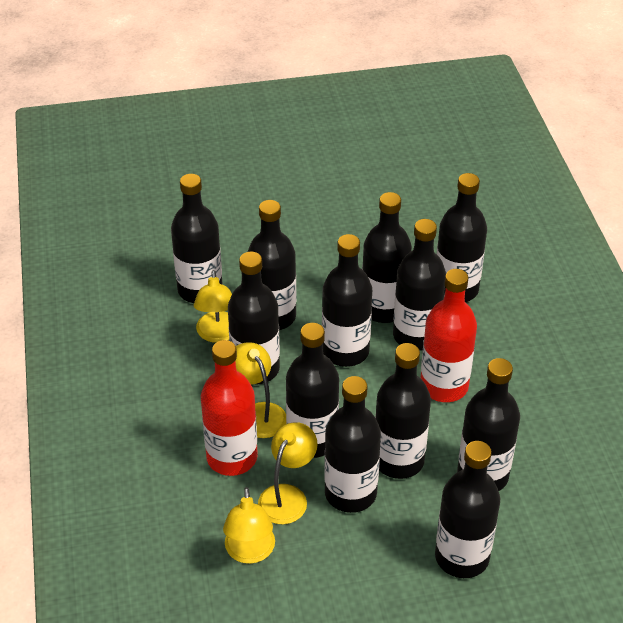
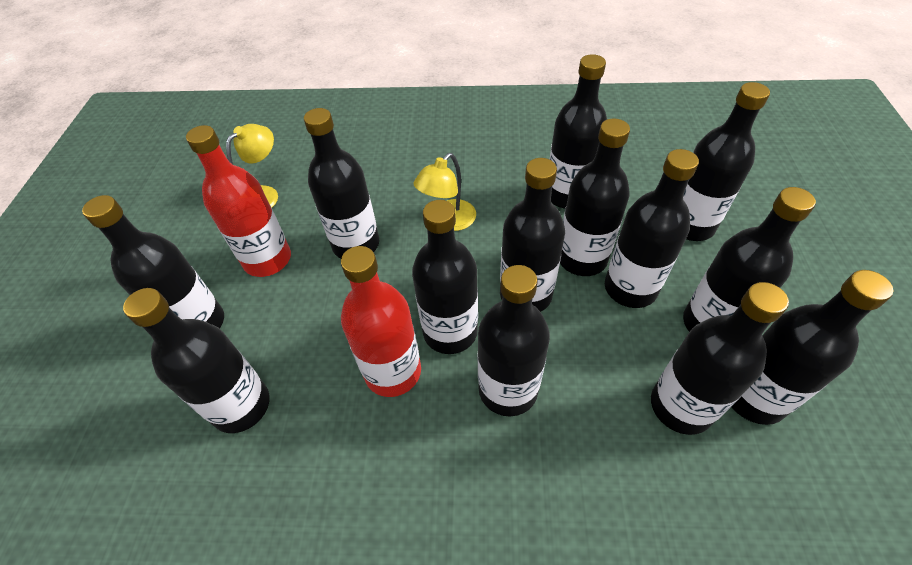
black bottle: 12 -> 13
yellow lamp: 4 -> 2

